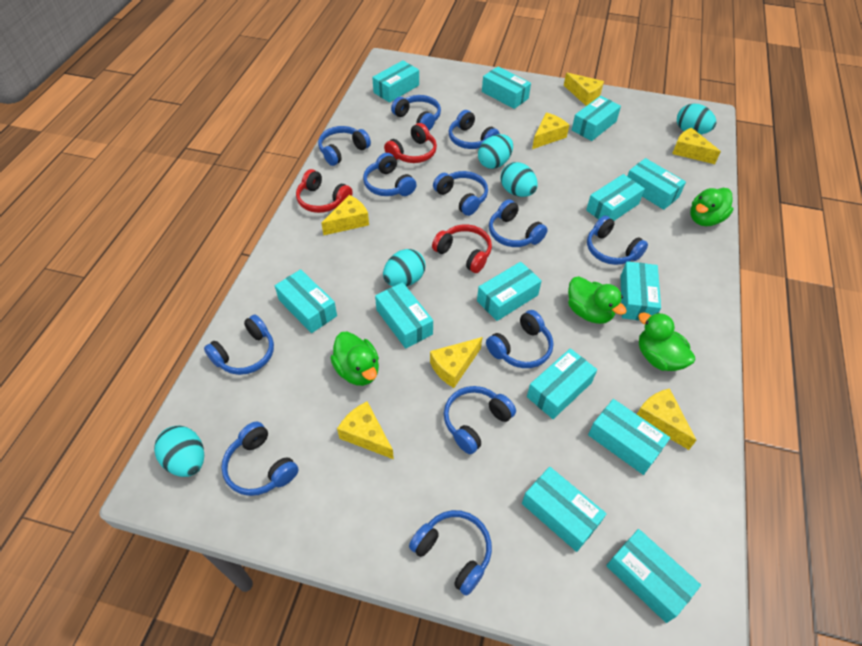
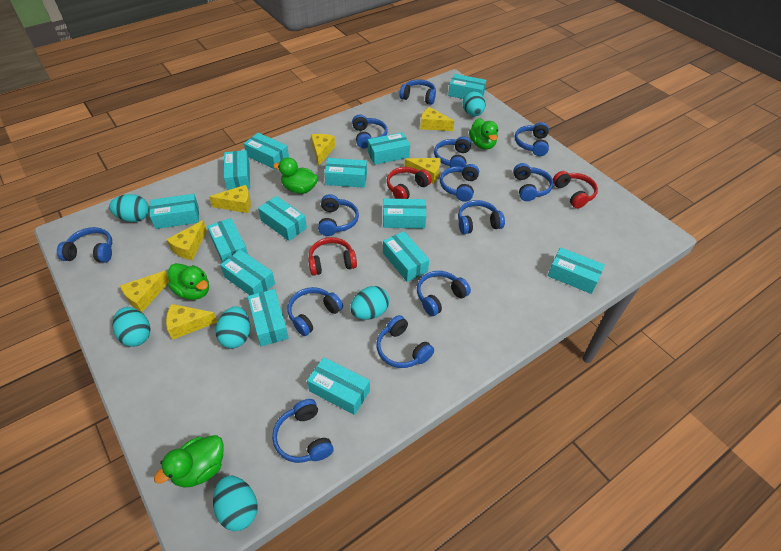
blue headphones: 12 -> 13
turquoise box: 13 -> 14
turquoise egg: 5 -> 6

